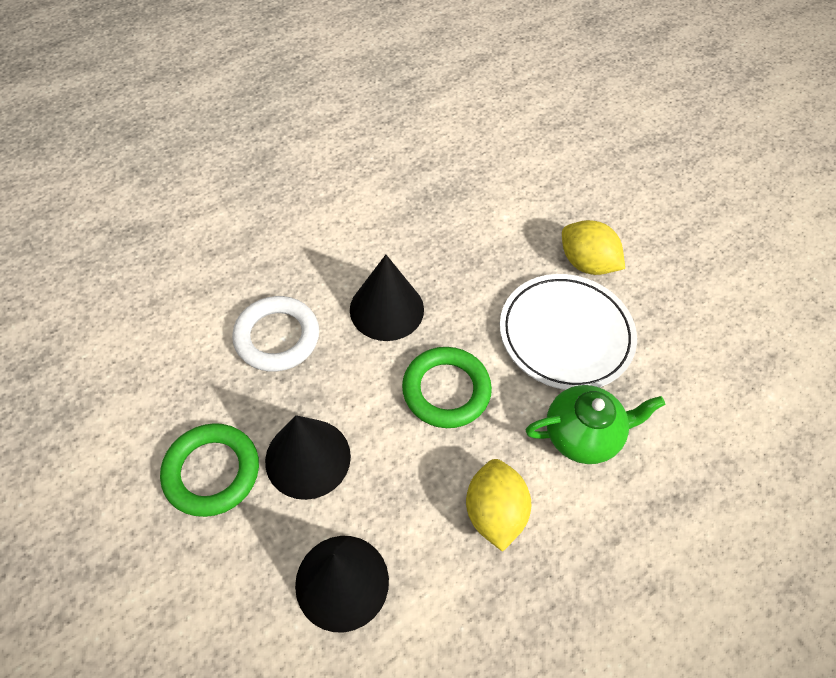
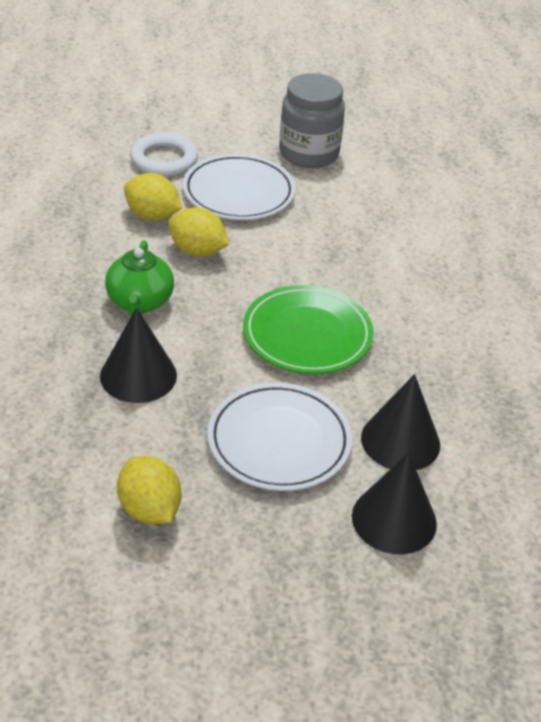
green plate: 0 -> 1
green ring: 2 -> 0
grey jar: 0 -> 1
white plate: 1 -> 2
yellow lemon: 2 -> 3

